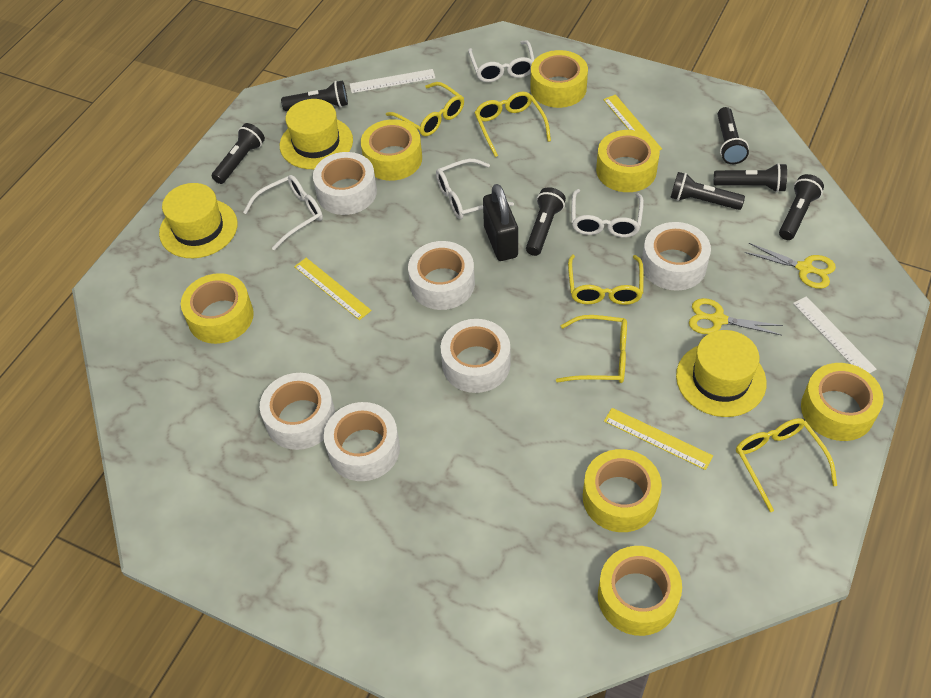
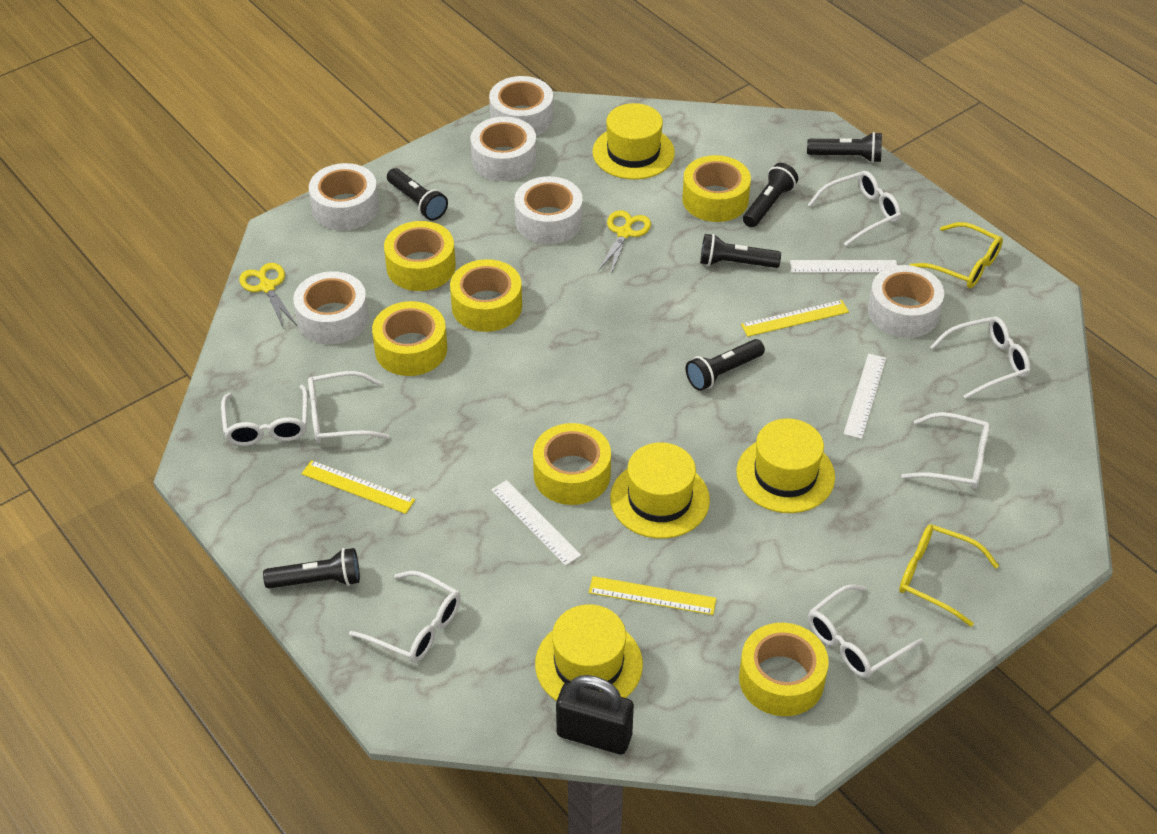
black flashlight: 7 -> 6
white glasses: 4 -> 7
white ruler: 2 -> 3
yellow glasses: 5 -> 2
yellow hat: 3 -> 4
yellow tape: 7 -> 6

